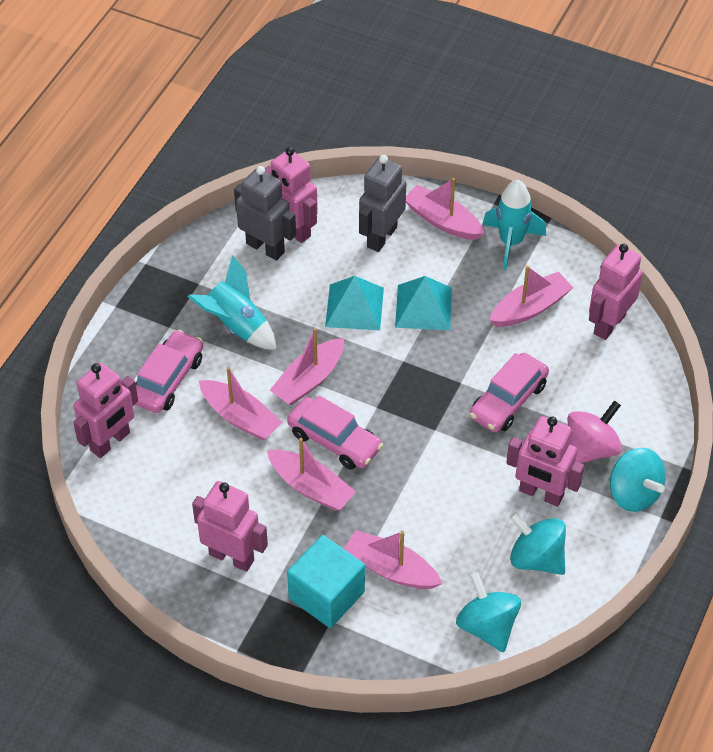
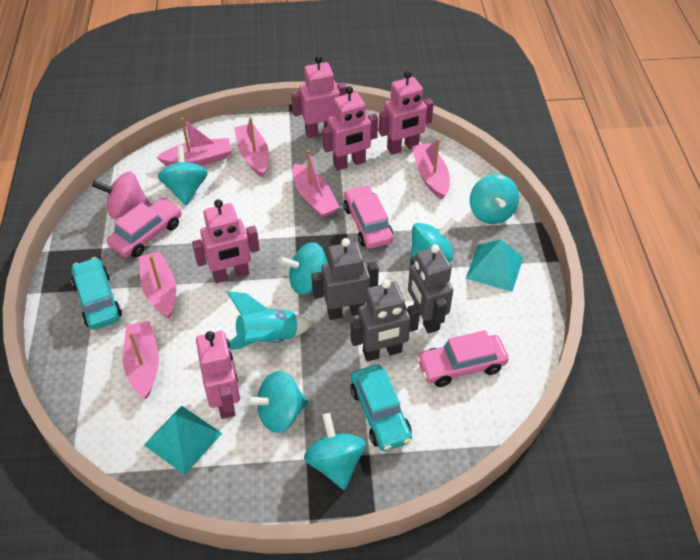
grey robot: 2 -> 3
turquoise car: 0 -> 2
turquoise cube: 1 -> 0
turquoise rocket: 2 -> 1
turquoise spinning top: 3 -> 6

